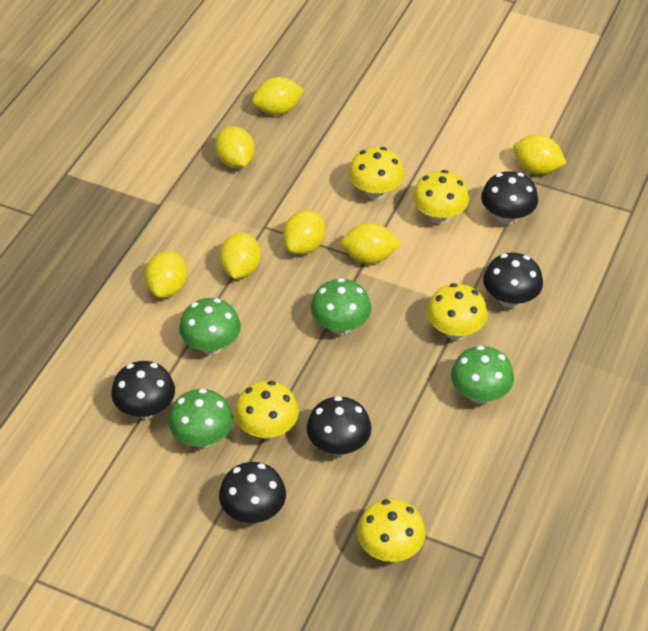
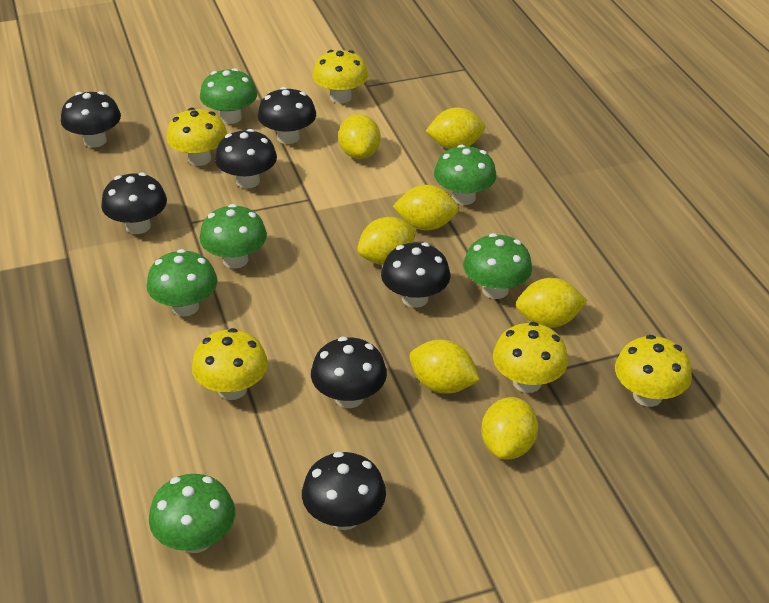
black mushroom: 5 -> 7
green mushroom: 4 -> 6

